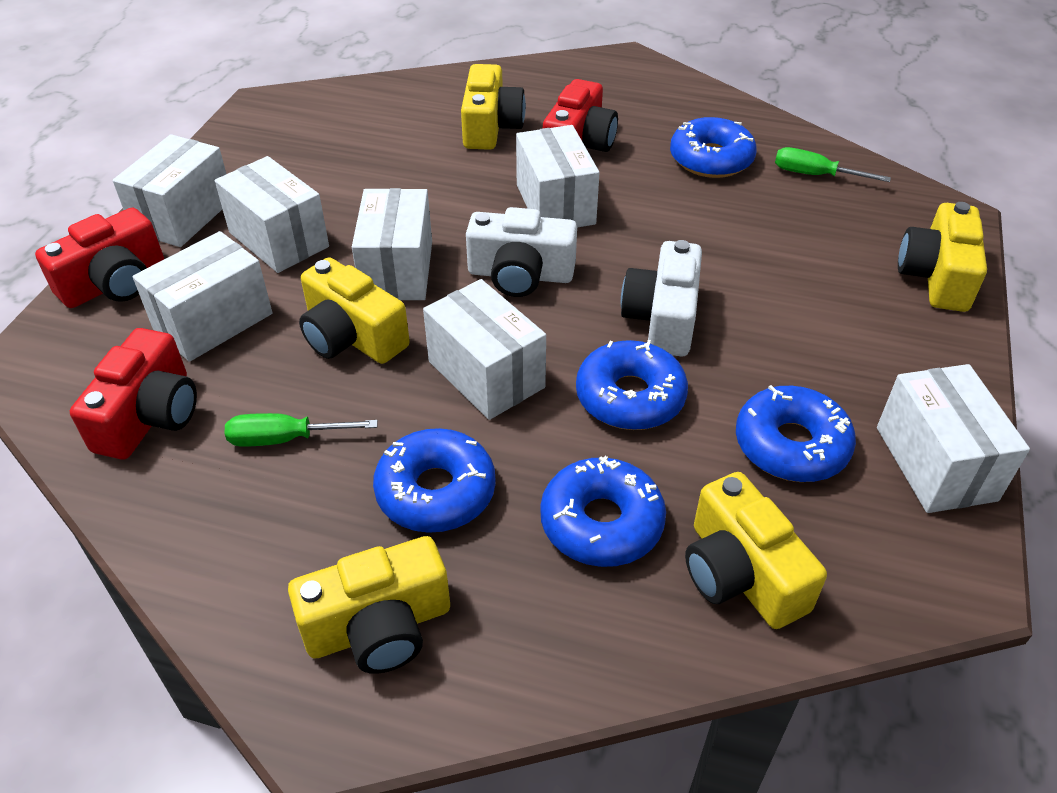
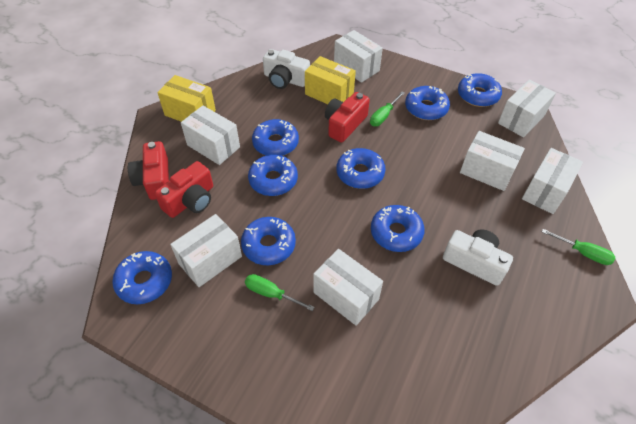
blue donut: 5 -> 8
green screwdriver: 2 -> 3
yellow box: 0 -> 2
yellow camera: 5 -> 0

